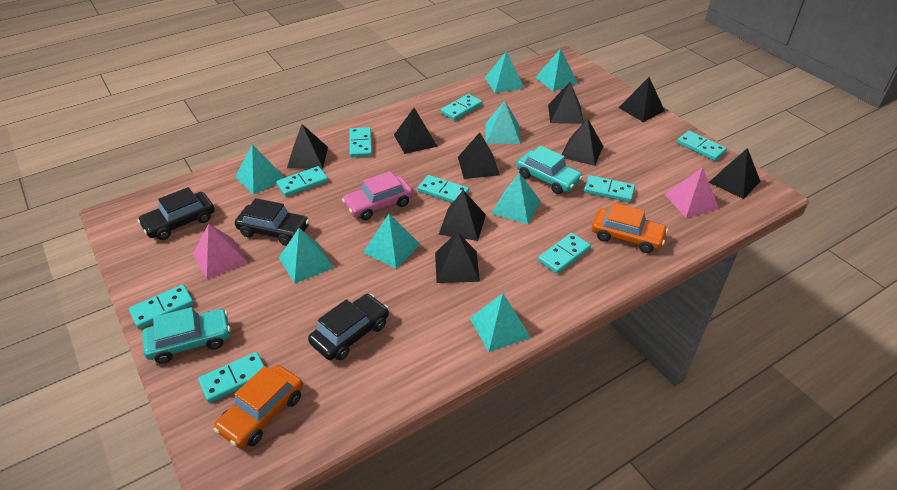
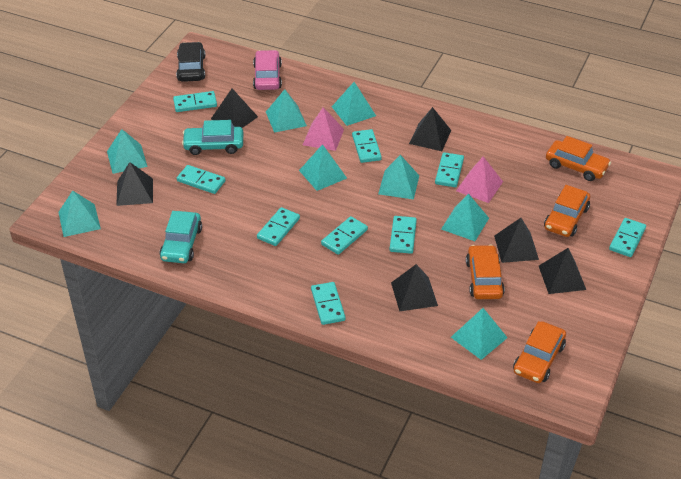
black car: 3 -> 1
black pyramid: 9 -> 6
orange car: 2 -> 4

